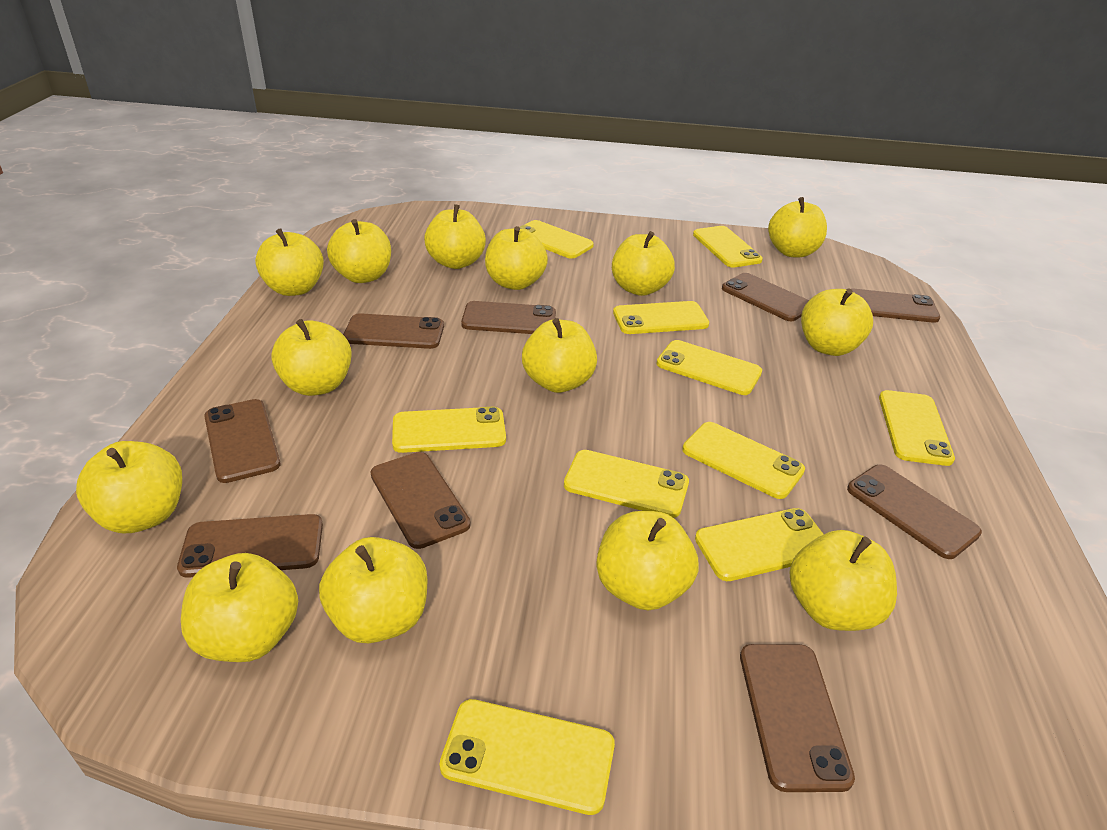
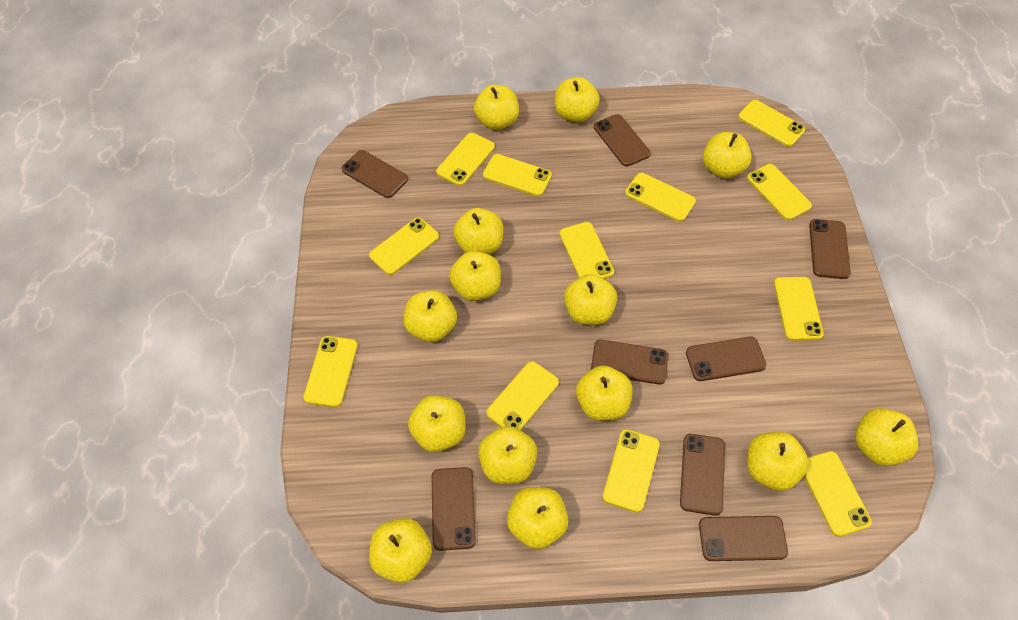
brown phone: 9 -> 8
yellow phone: 10 -> 12

